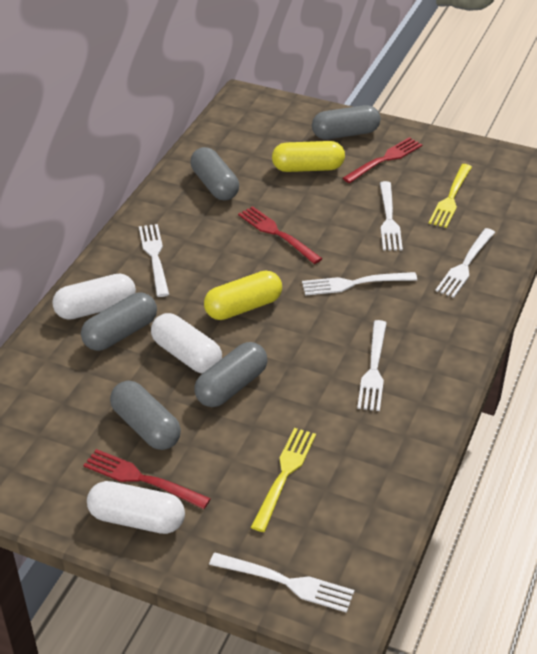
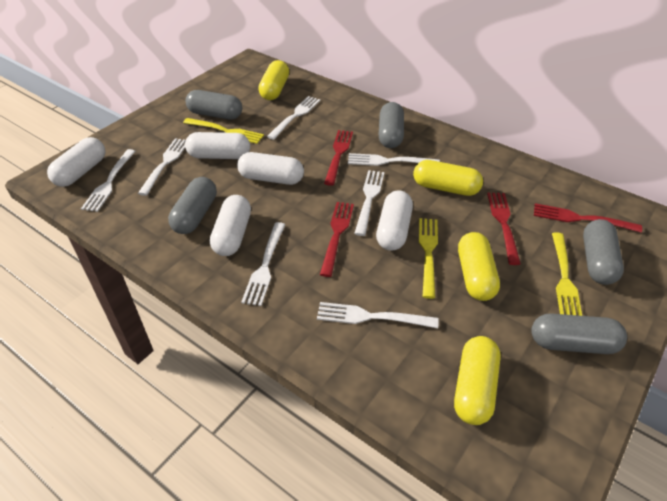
red fork: 3 -> 4
white capsule: 3 -> 5
white fork: 6 -> 7
yellow capsule: 2 -> 4
yellow fork: 2 -> 3

